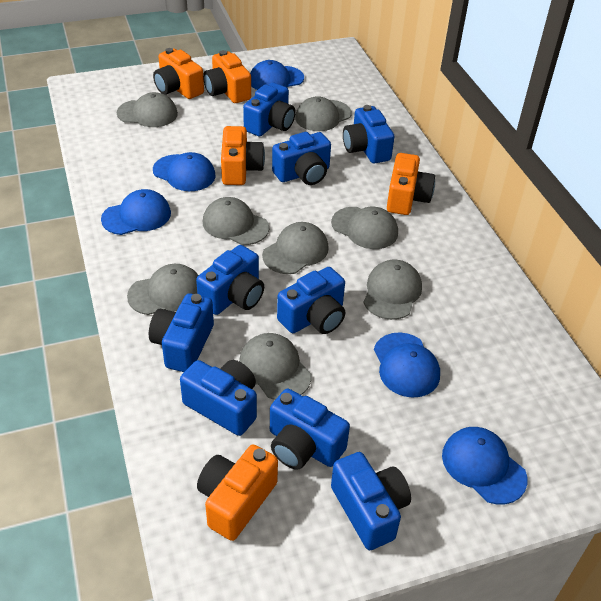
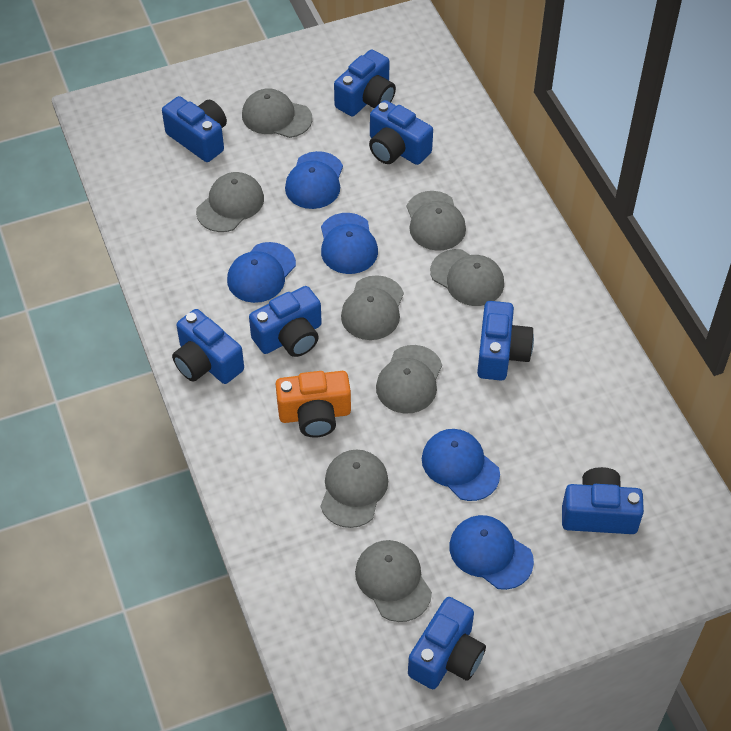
blue camera: 9 -> 8
orange camera: 5 -> 1

